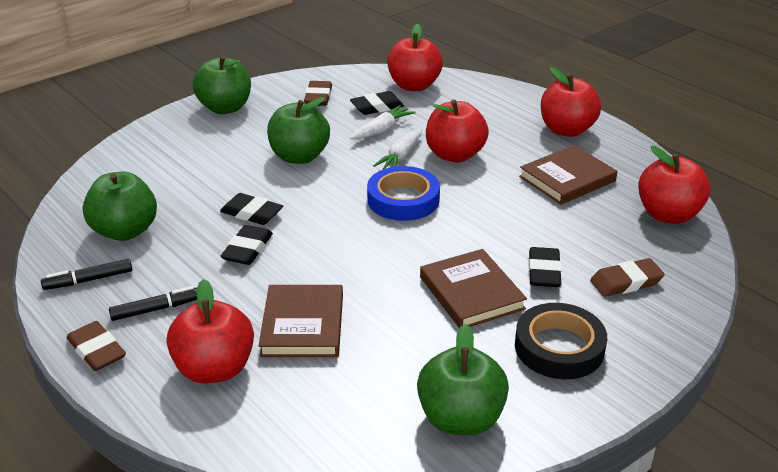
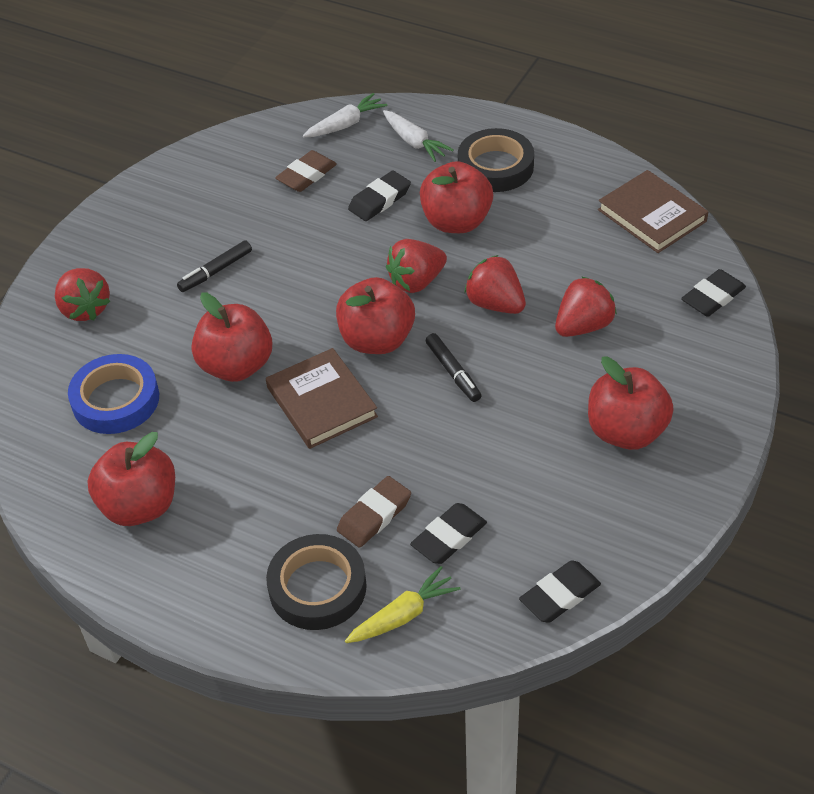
black tape: 1 -> 2
brown book: 3 -> 2
brown eraser: 3 -> 2
green apple: 4 -> 0
red strawberry: 0 -> 4
yellow carrot: 0 -> 1

